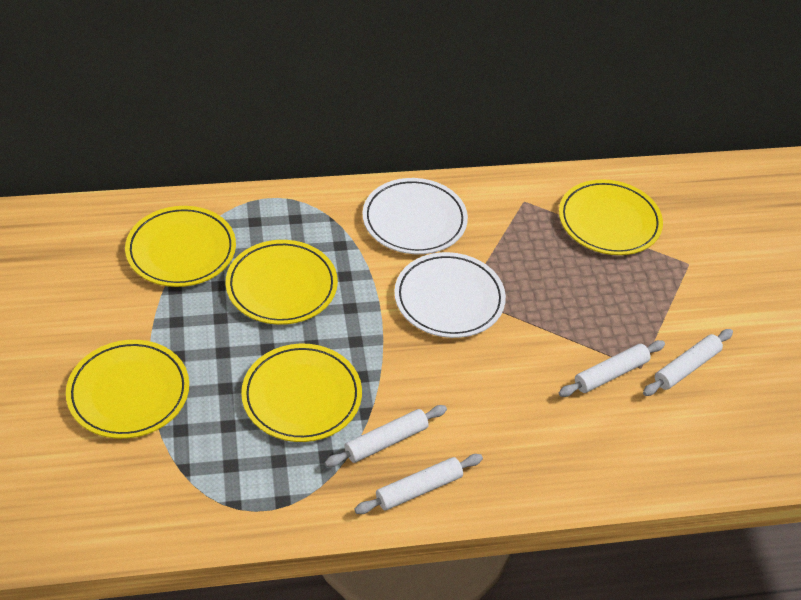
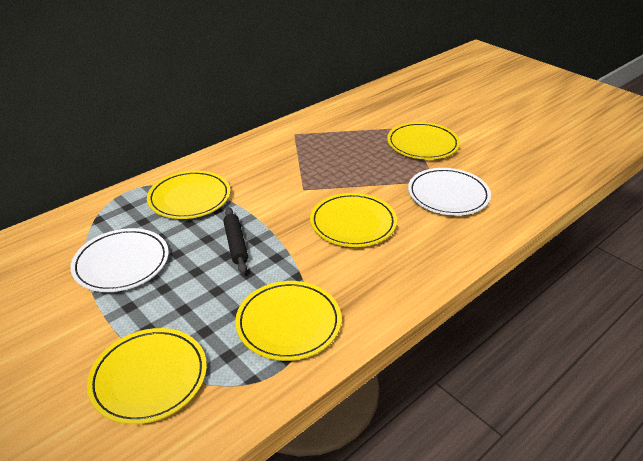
black rolling pin: 0 -> 1
white rolling pin: 4 -> 0

